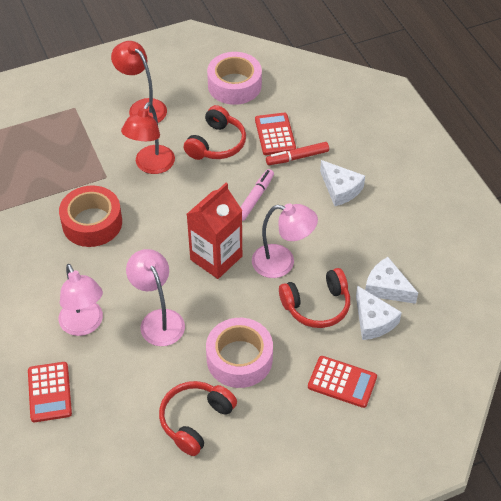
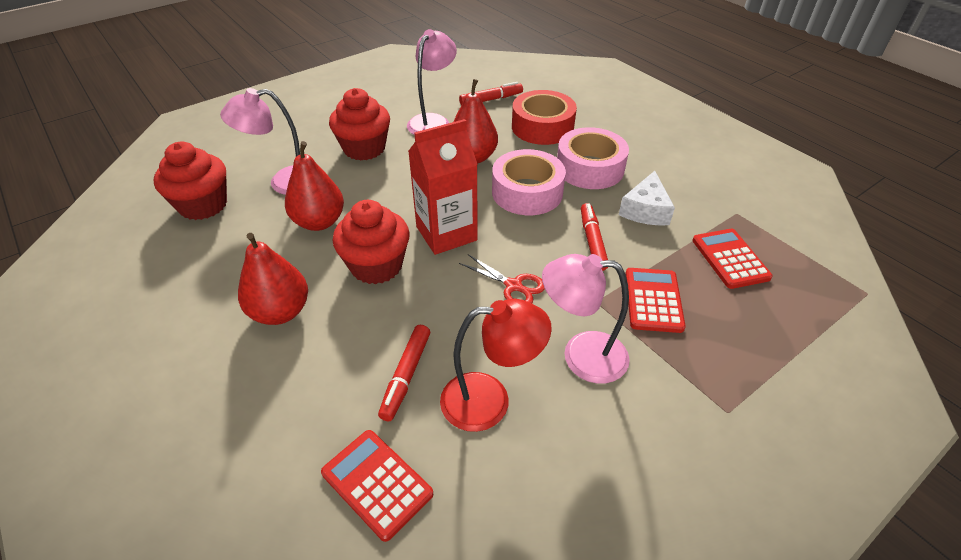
pink marker: 1 -> 0
red cupcake: 0 -> 3
red headphones: 3 -> 0
red lamp: 2 -> 1
red marker: 1 -> 3
red pear: 0 -> 3
red scissors: 0 -> 1
white cheese: 3 -> 1

